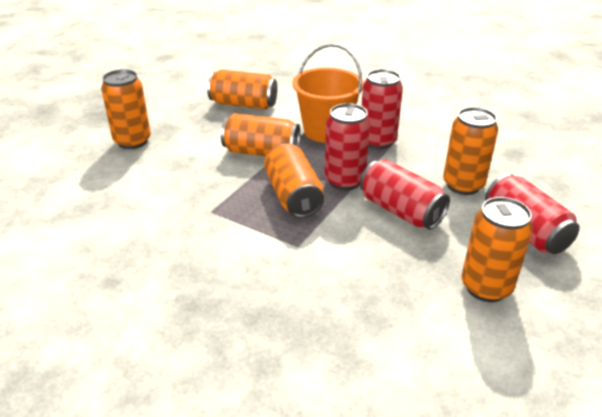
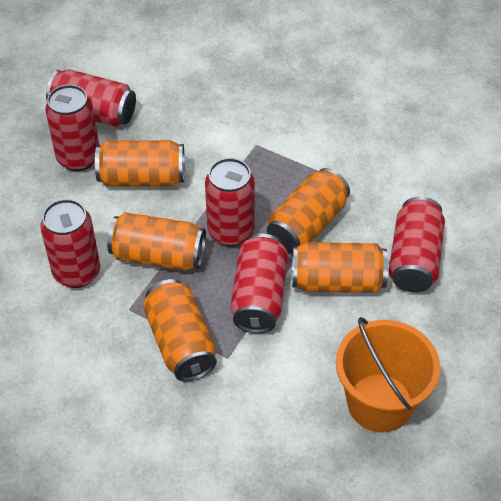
orange can: 6 -> 5
red can: 4 -> 6

